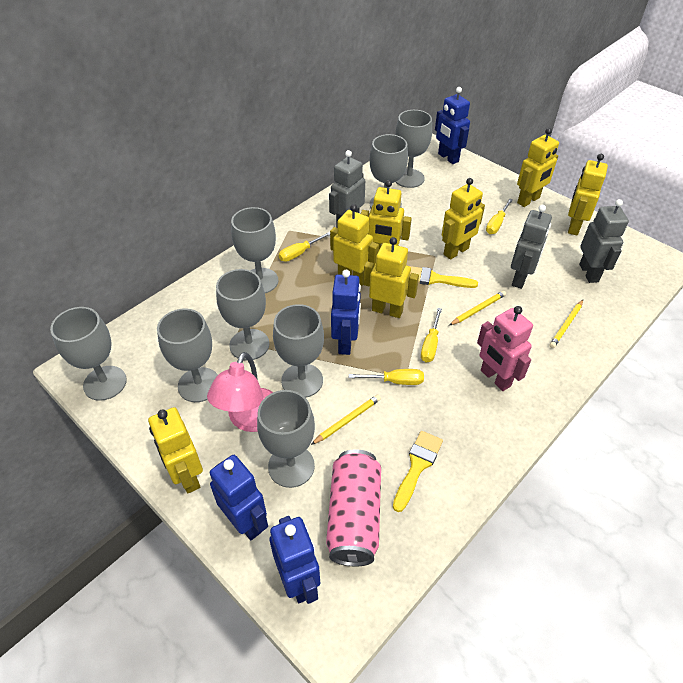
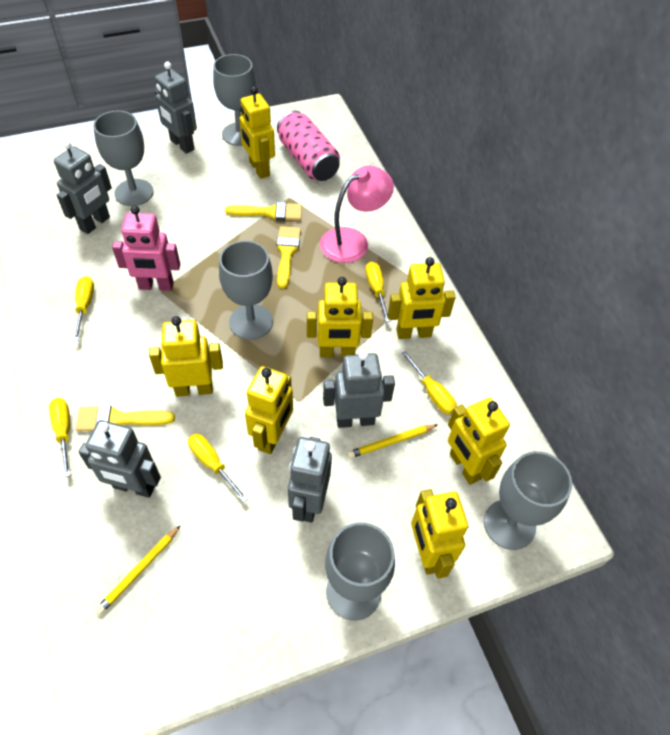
blue robot: 4 -> 0
grey goblet: 8 -> 5
grey robot: 3 -> 5
yellow brush: 2 -> 3
yellow pencil: 3 -> 2
yellow screwdriver: 4 -> 5

